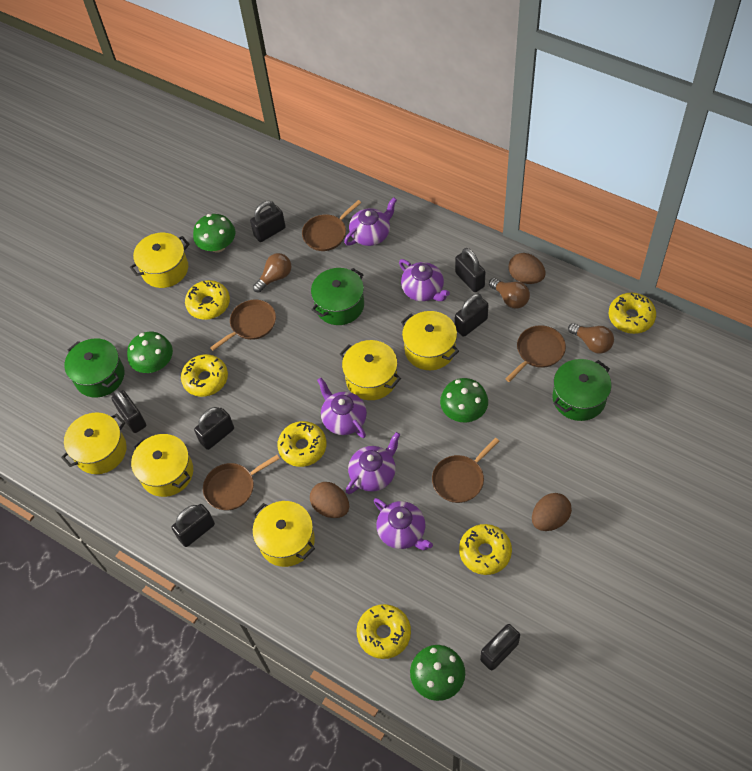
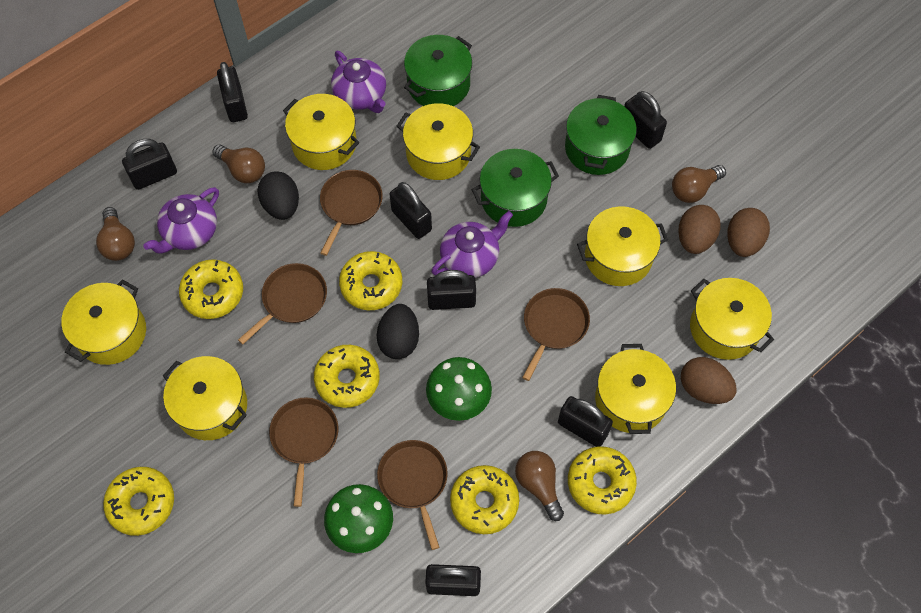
black egg: 0 -> 2
brown light bulb: 3 -> 4
green mushroom: 4 -> 2
purple teapot: 5 -> 3
yellow pot: 6 -> 7

